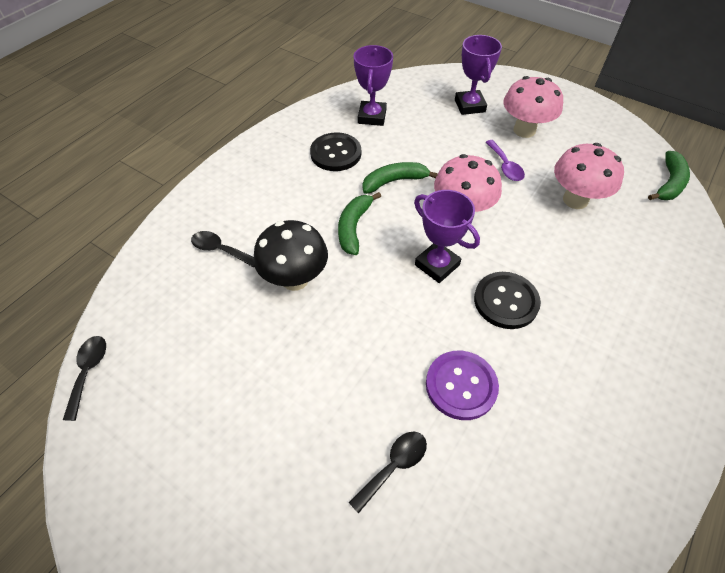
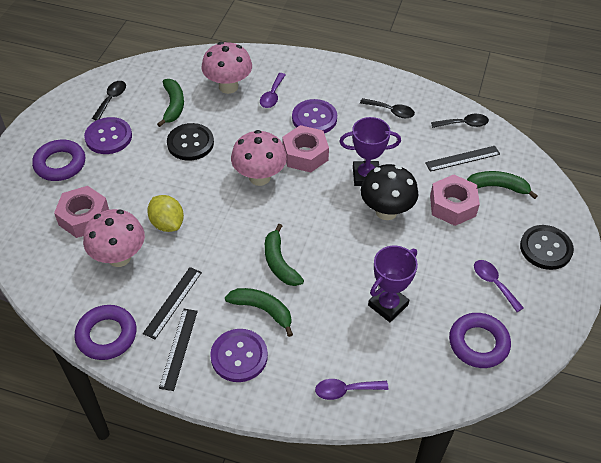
black ruler: 0 -> 3
green banana: 3 -> 4
pink nut: 0 -> 3
purple button: 1 -> 3
purple ring: 0 -> 3
purple spoon: 1 -> 3
purple trophy: 3 -> 2
yellow lemon: 0 -> 1

